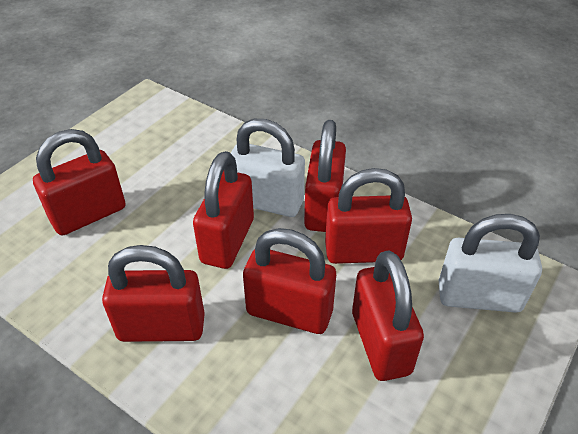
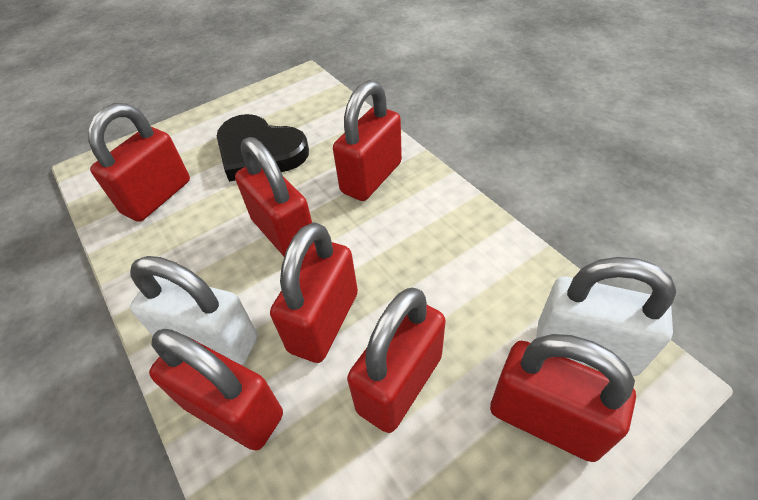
black heart: 0 -> 1

